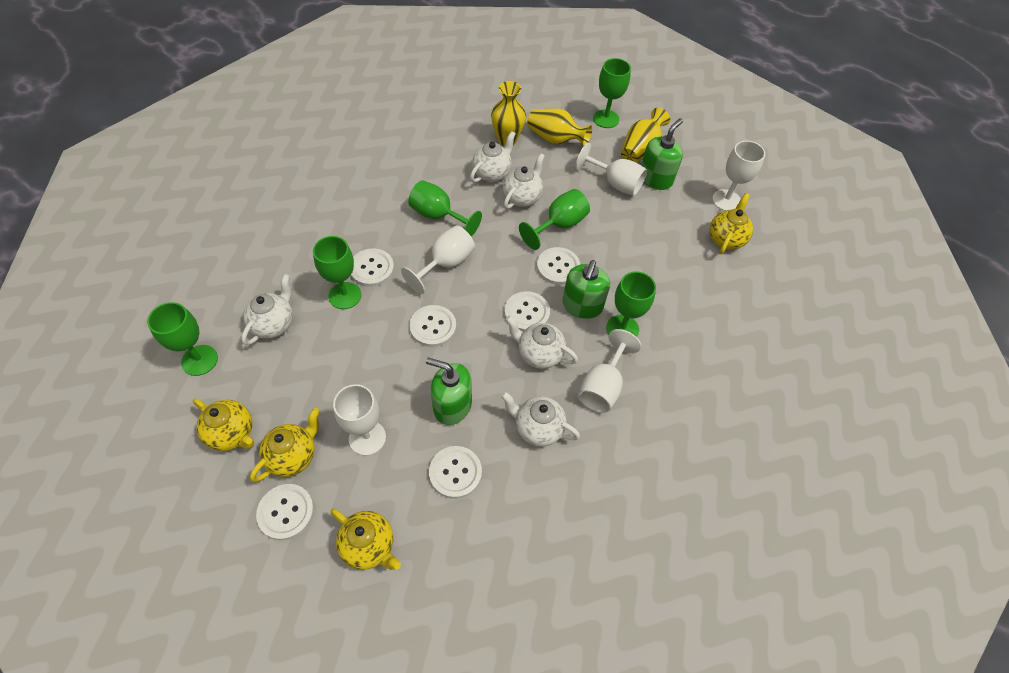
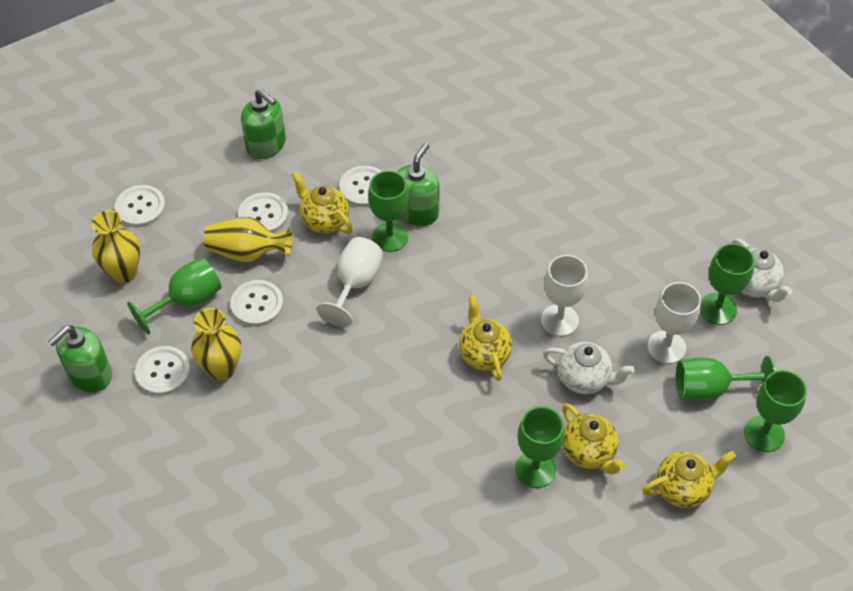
white button: 6 -> 5
white goblet: 5 -> 3
white teapot: 5 -> 2

